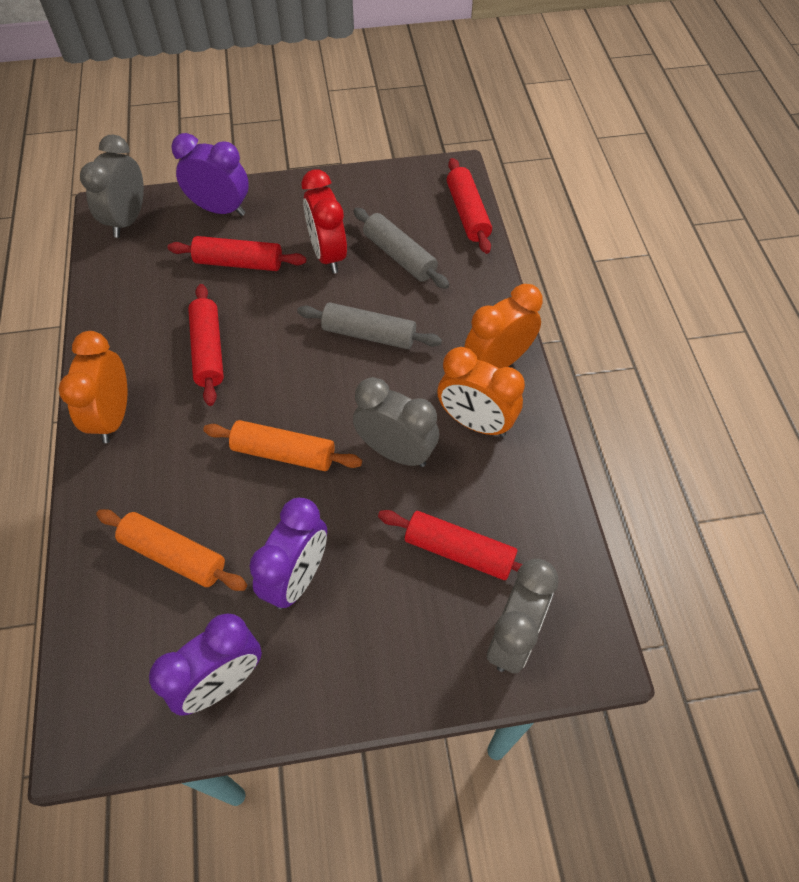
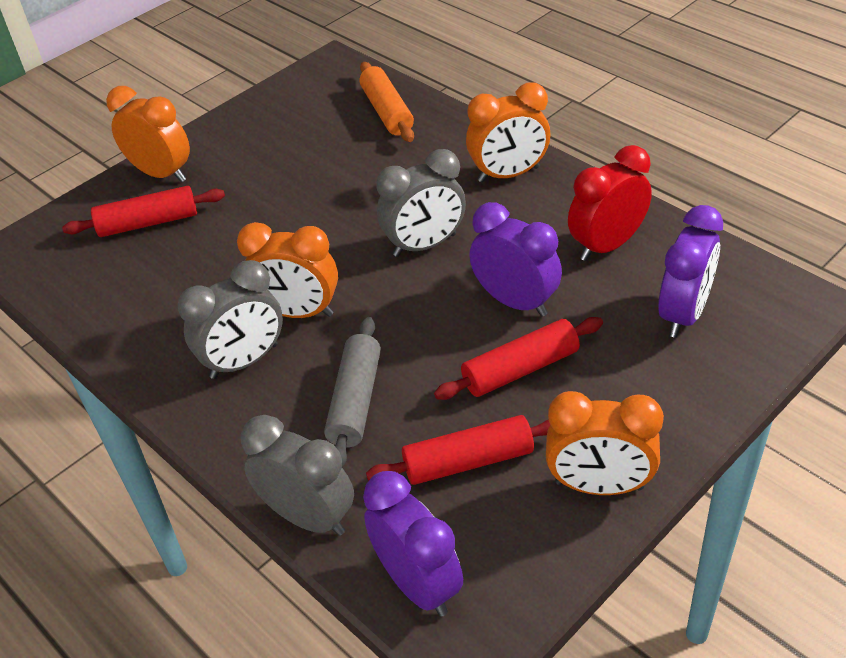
grey rolling pin: 2 -> 1
orange clock: 3 -> 4
orange rolling pin: 2 -> 1
red rolling pin: 4 -> 3

